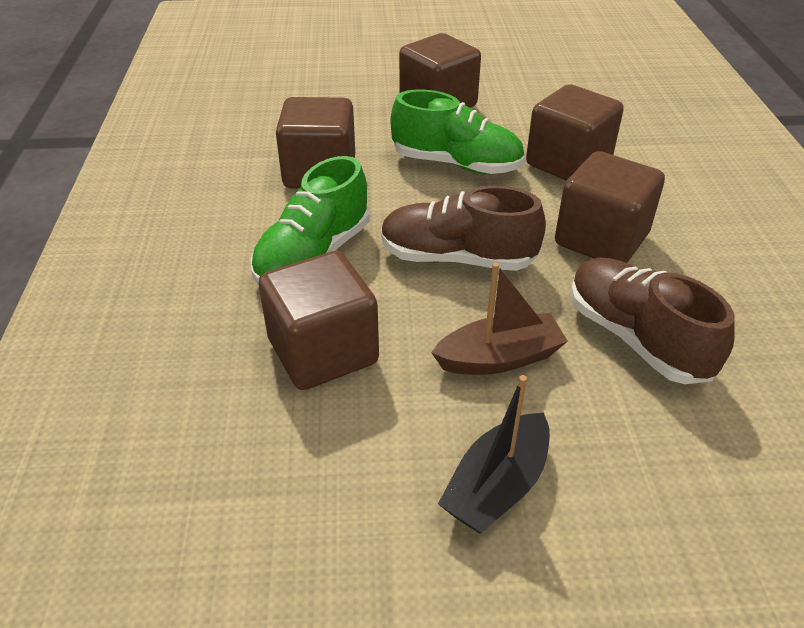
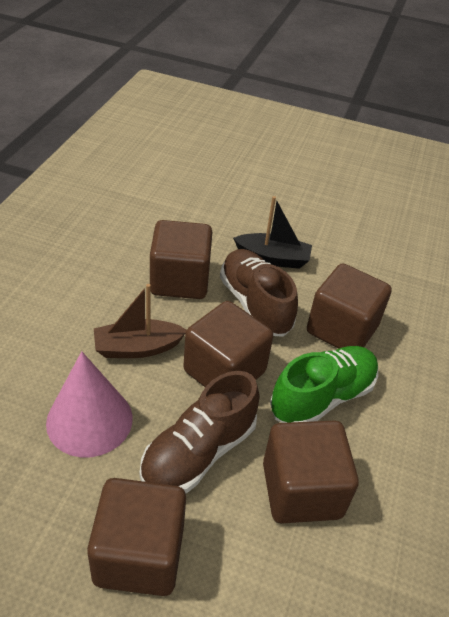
green shoe: 2 -> 1
pink cone: 0 -> 1

